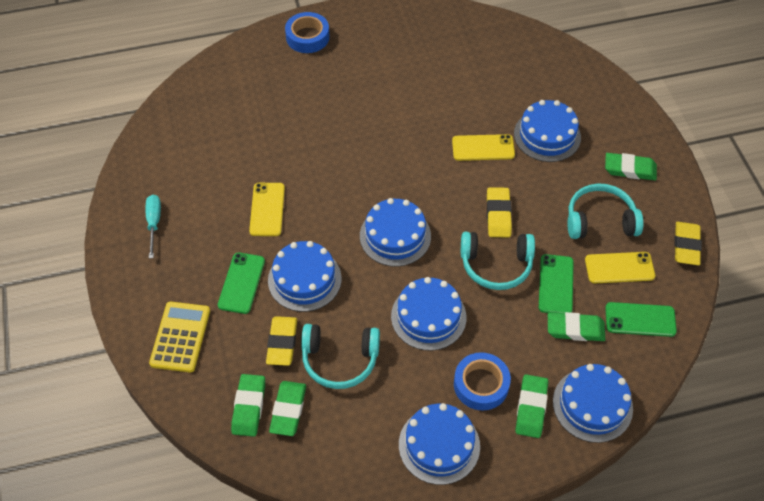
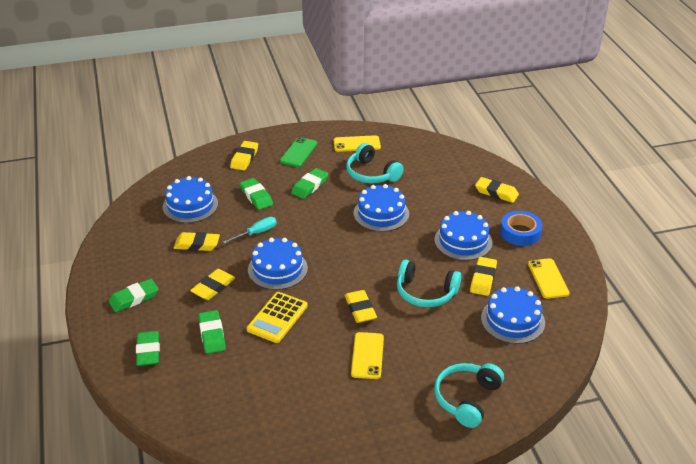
blue cake: 6 -> 5
blue tape: 2 -> 1
green phone: 3 -> 1
yellow eraser: 3 -> 6

